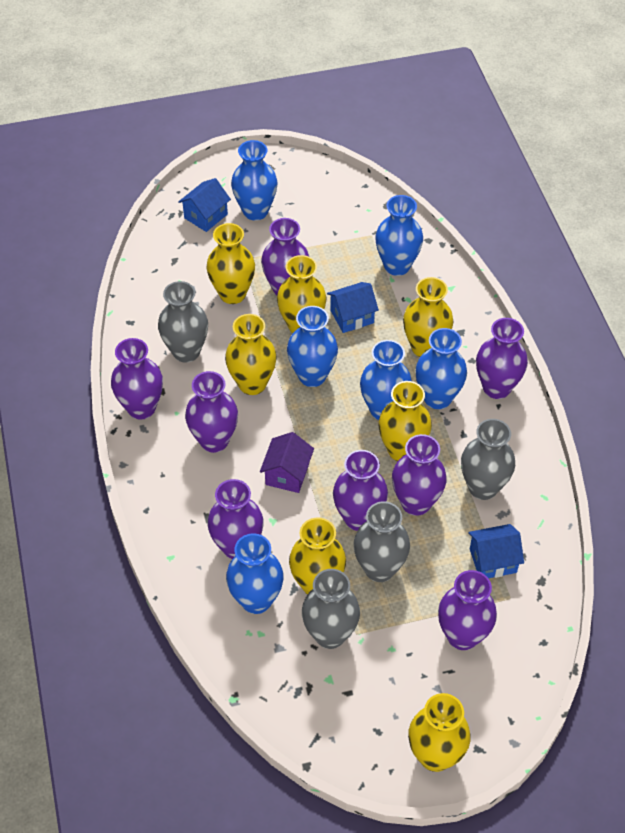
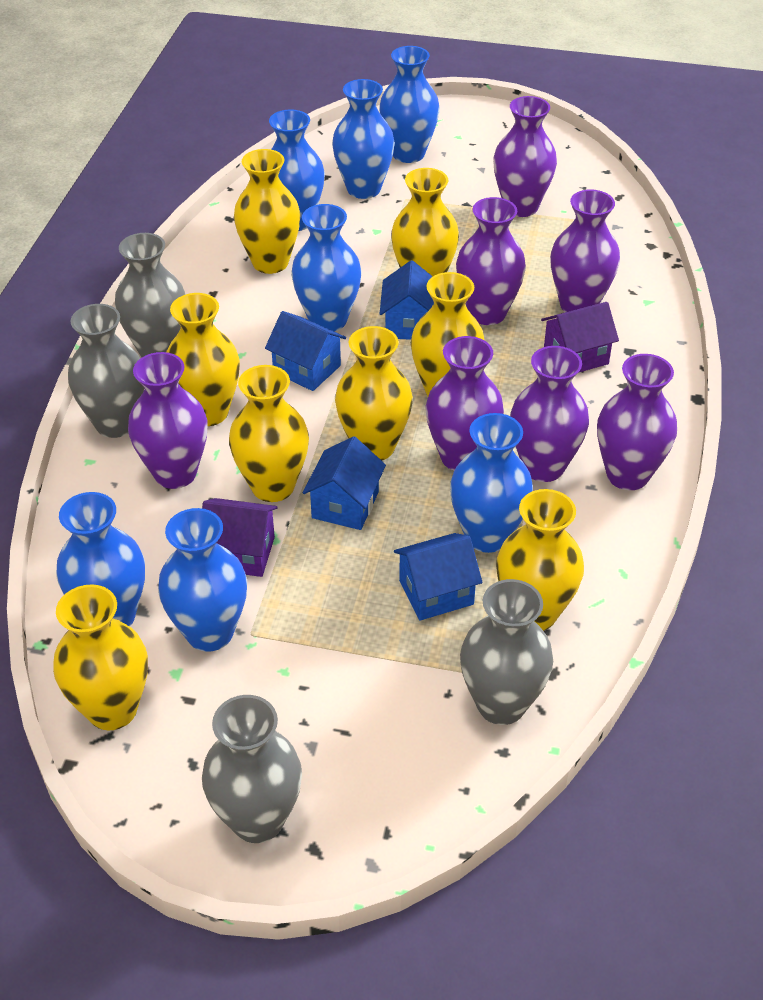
blue house: 3 -> 4
blue vase: 6 -> 7
purple house: 1 -> 2
purple vase: 8 -> 7
yellow vase: 7 -> 8

